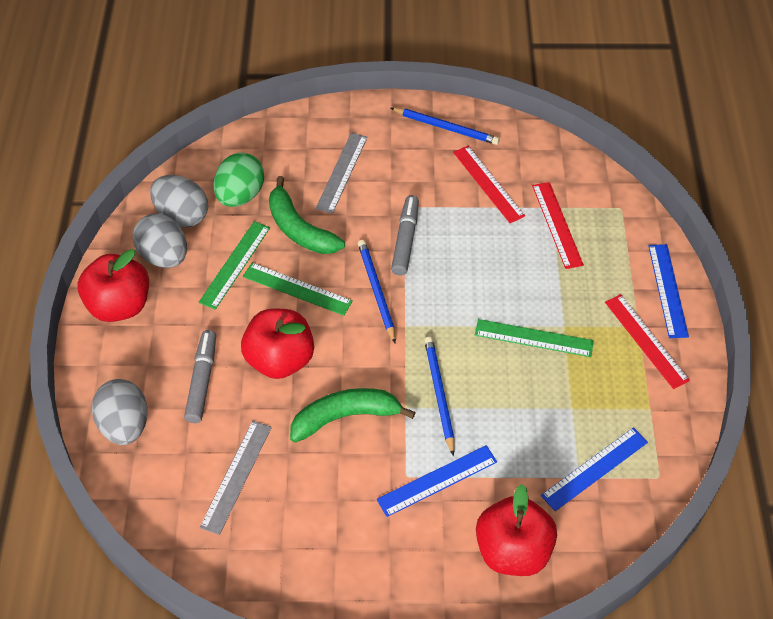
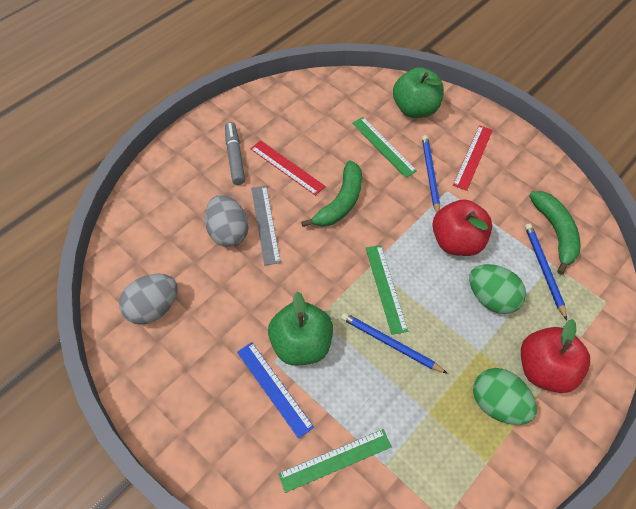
blue ruler: 3 -> 1
green apple: 0 -> 2
green egg: 1 -> 2
grey egg: 3 -> 2
grey marker: 2 -> 1
grey ruler: 2 -> 1
red apple: 3 -> 2
red ruler: 3 -> 2

